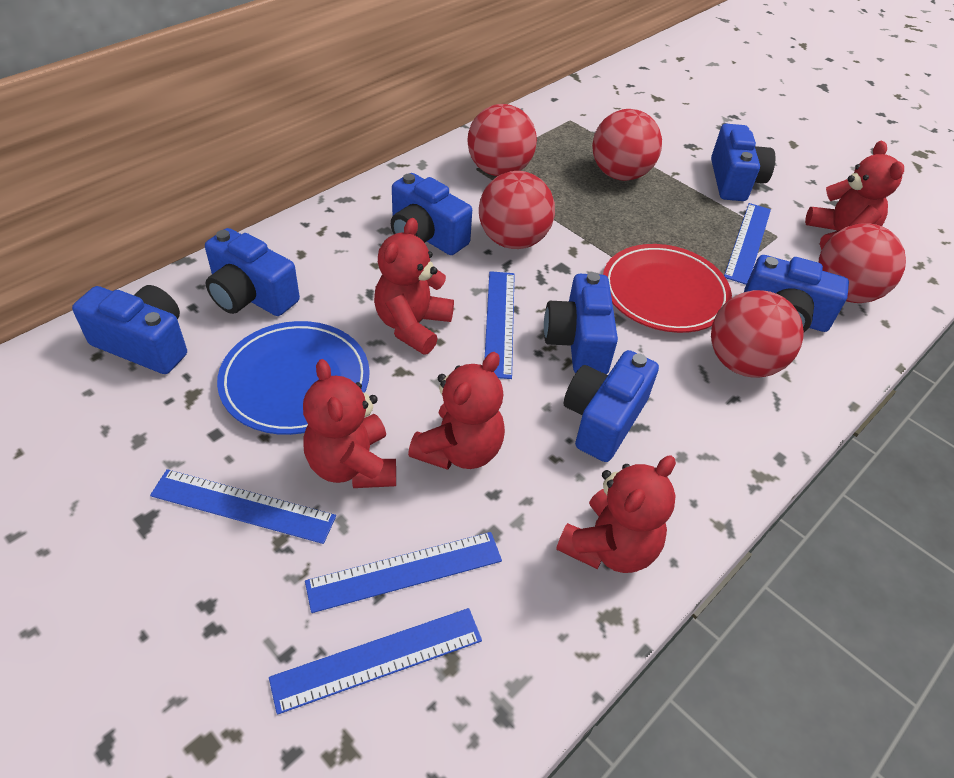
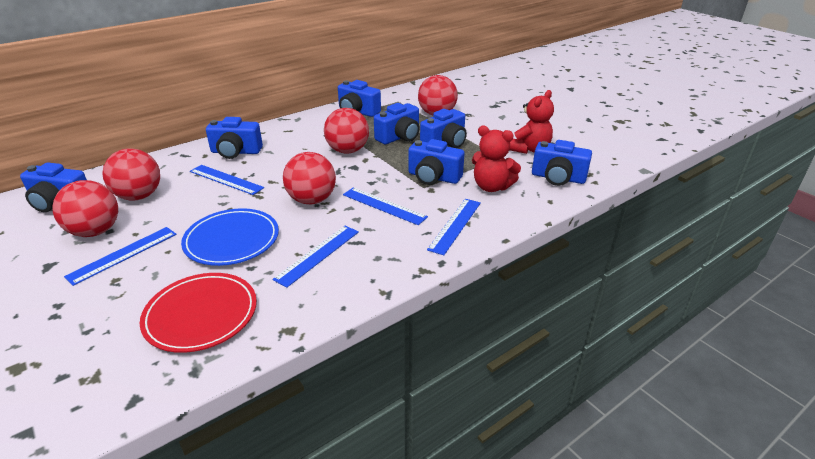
red teddy bear: 5 -> 2

